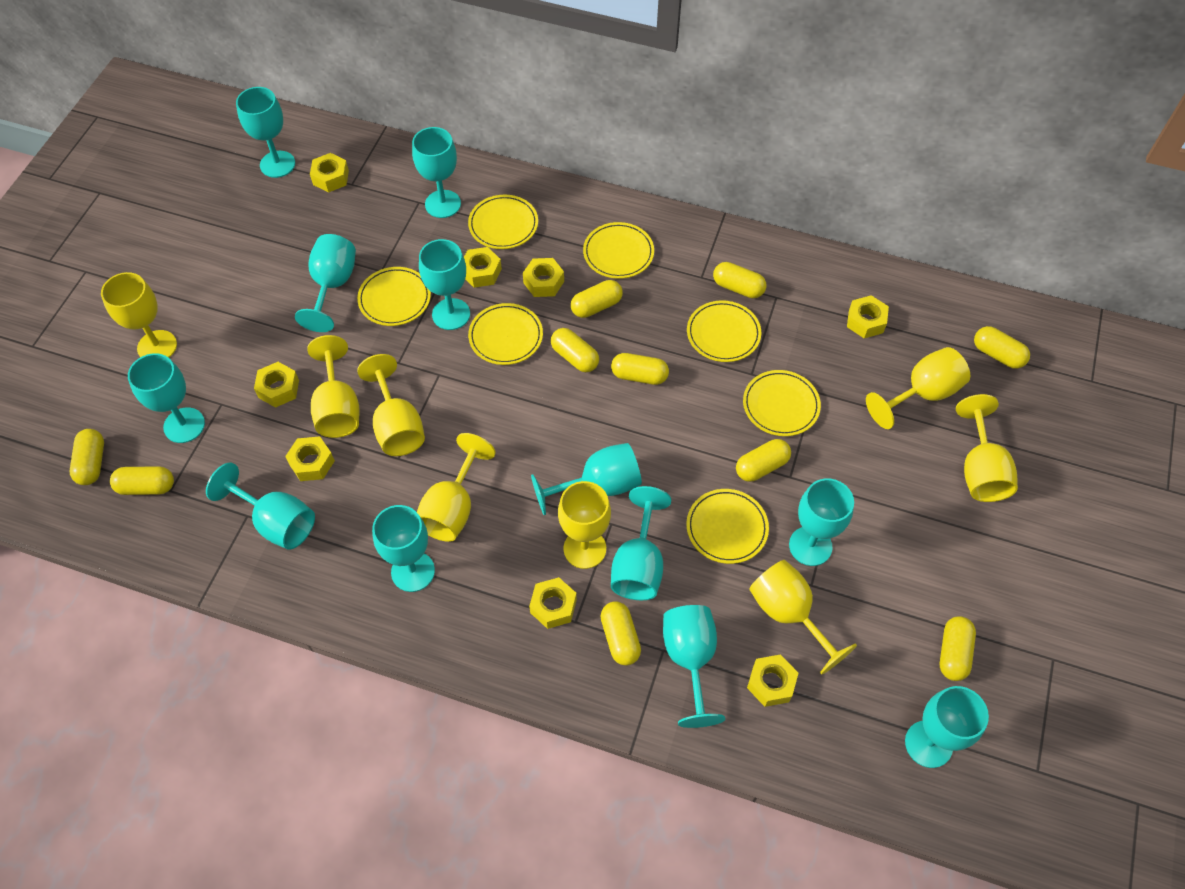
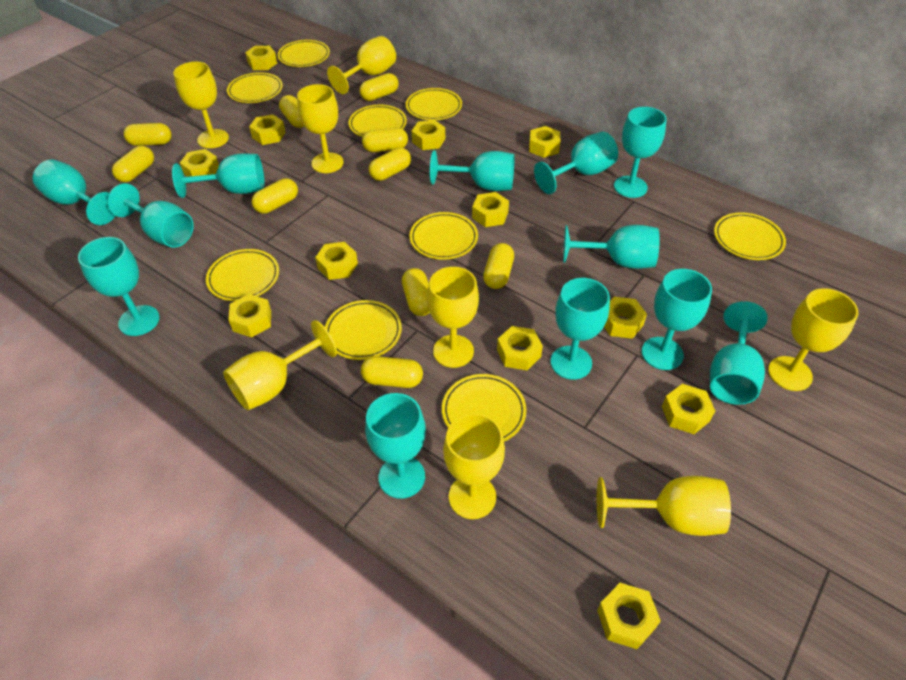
yellow nut: 8 -> 12
yellow plate: 7 -> 9

